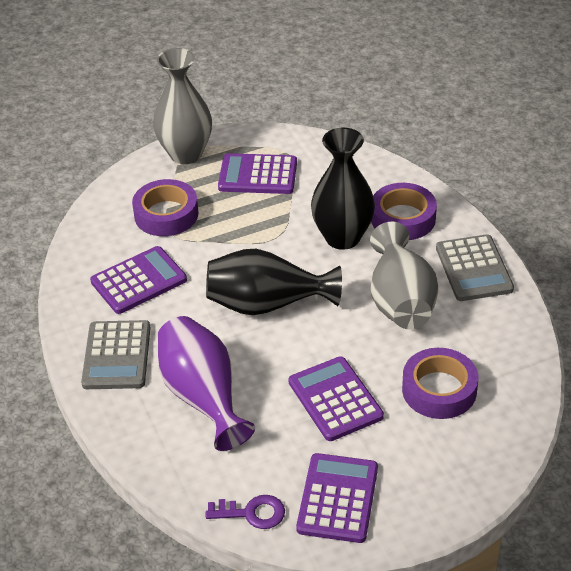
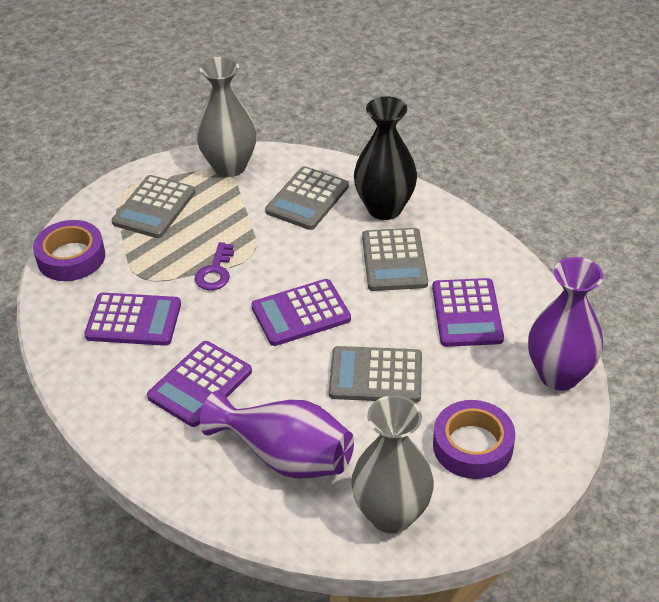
black vase: 2 -> 1
grey calculator: 2 -> 4
purple tape: 3 -> 2
purple vase: 1 -> 2

